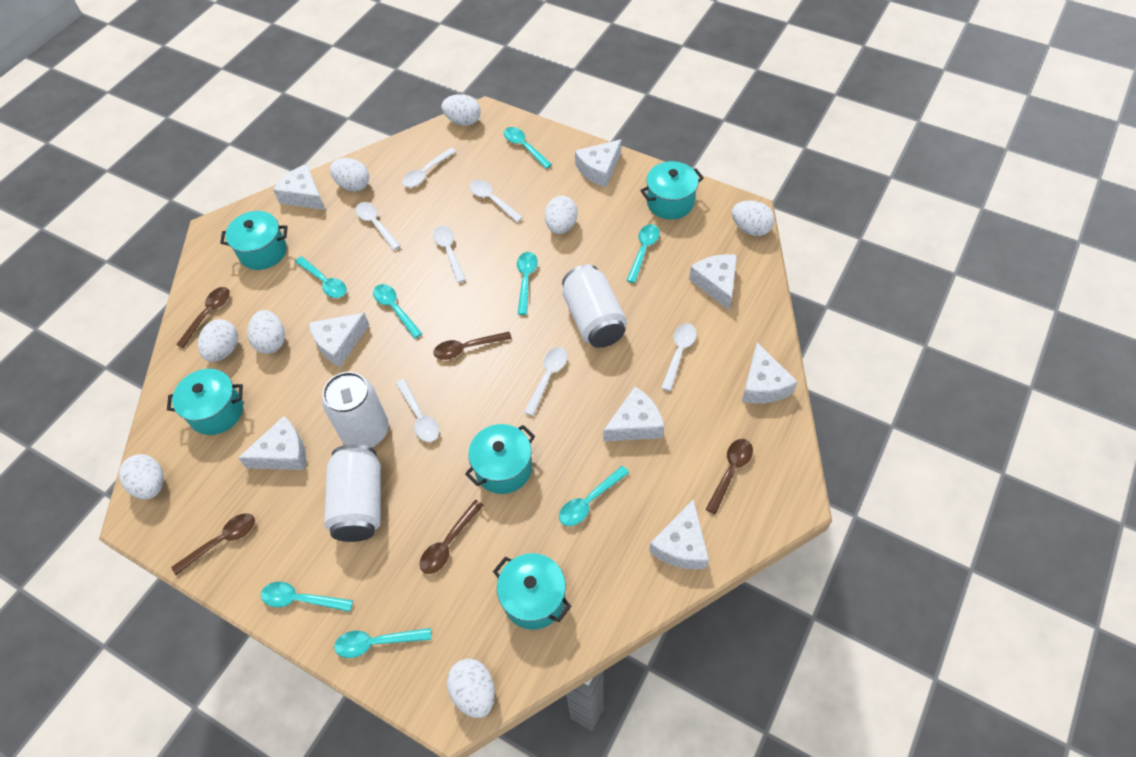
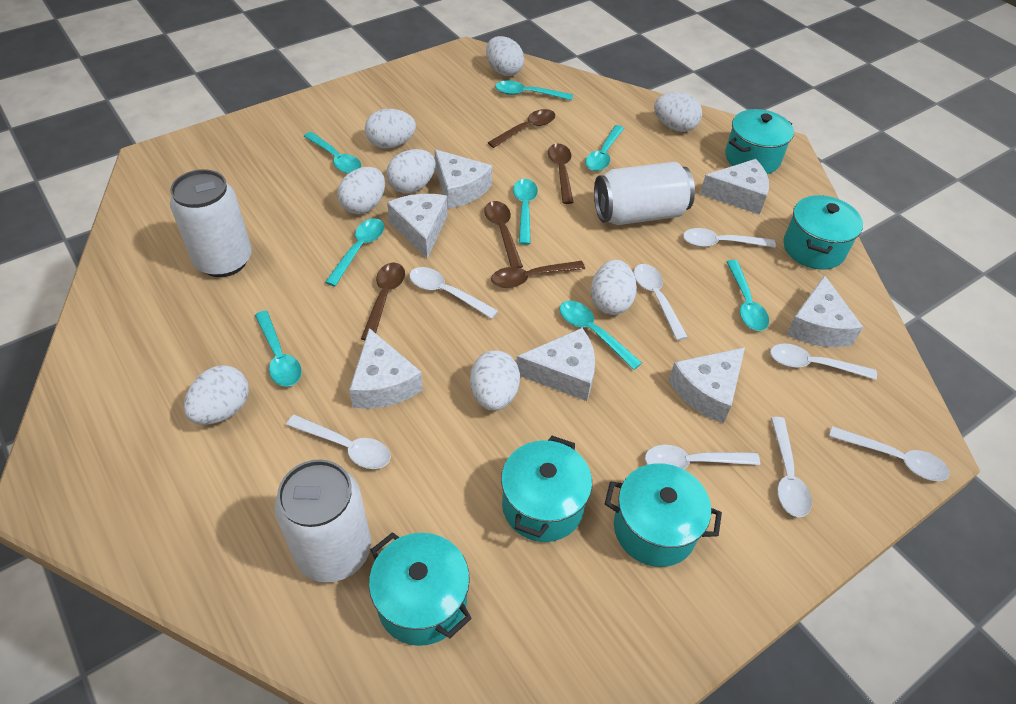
white cheese: 8 -> 7
white spoon: 7 -> 8

